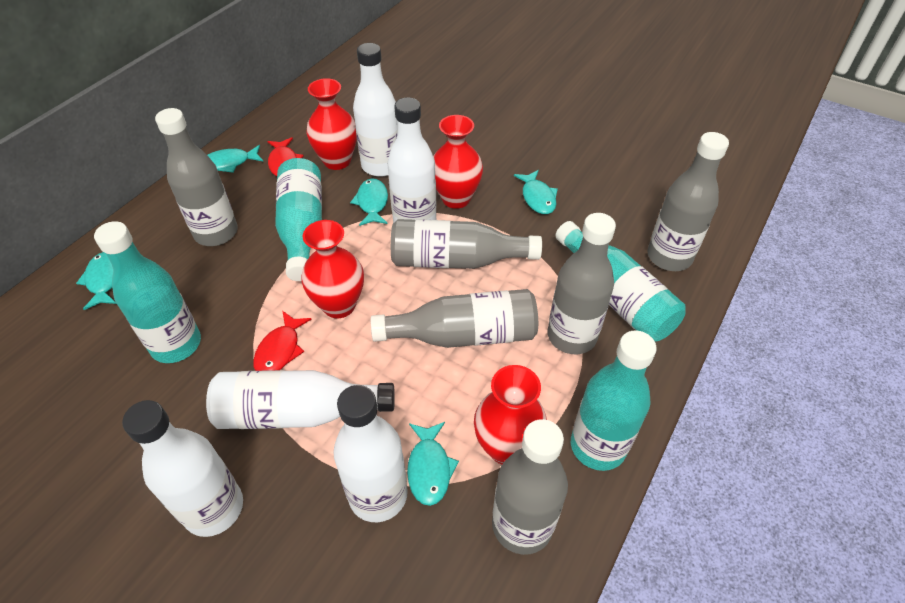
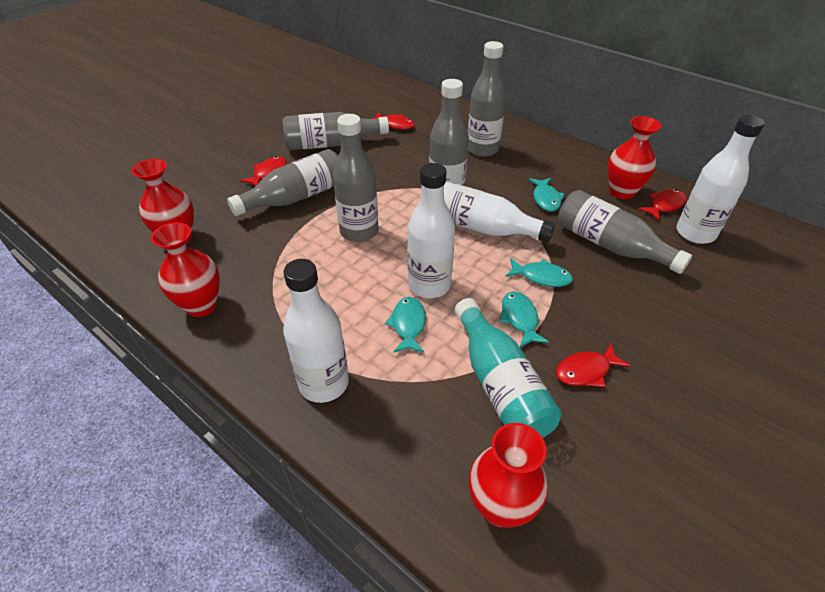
red fish: 2 -> 4
turquoise bottle: 4 -> 1
turquoise fish: 5 -> 4
white bottle: 5 -> 4

